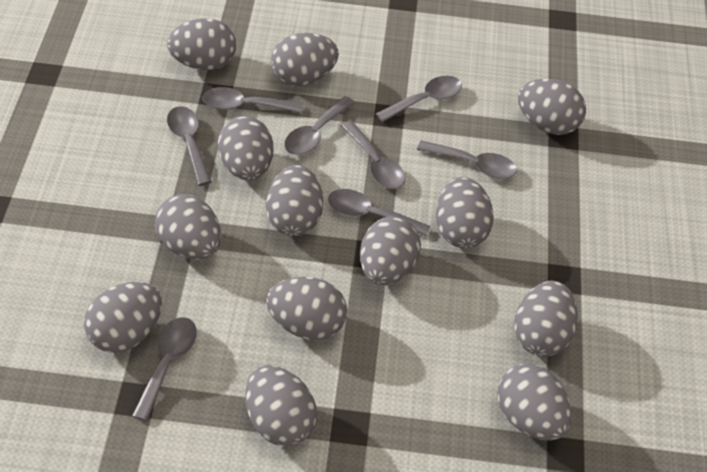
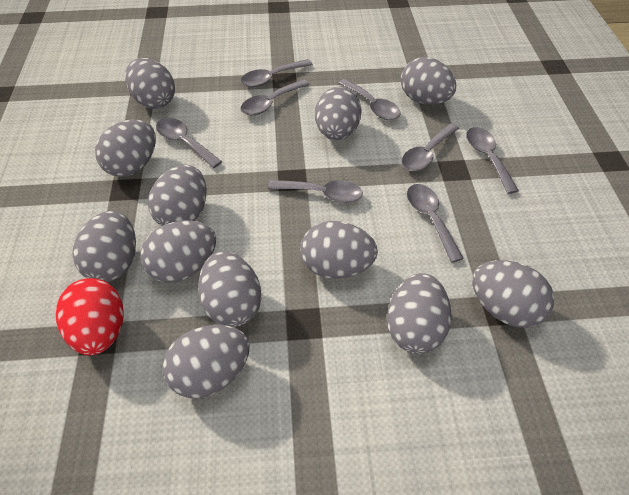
grey egg: 13 -> 12
red egg: 0 -> 1

